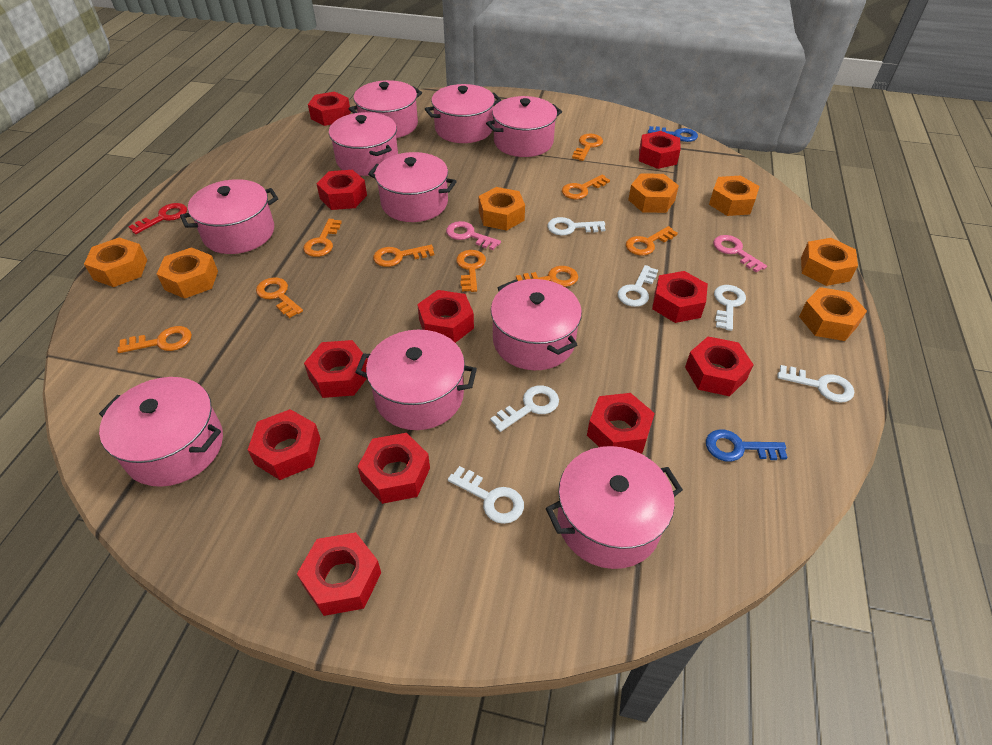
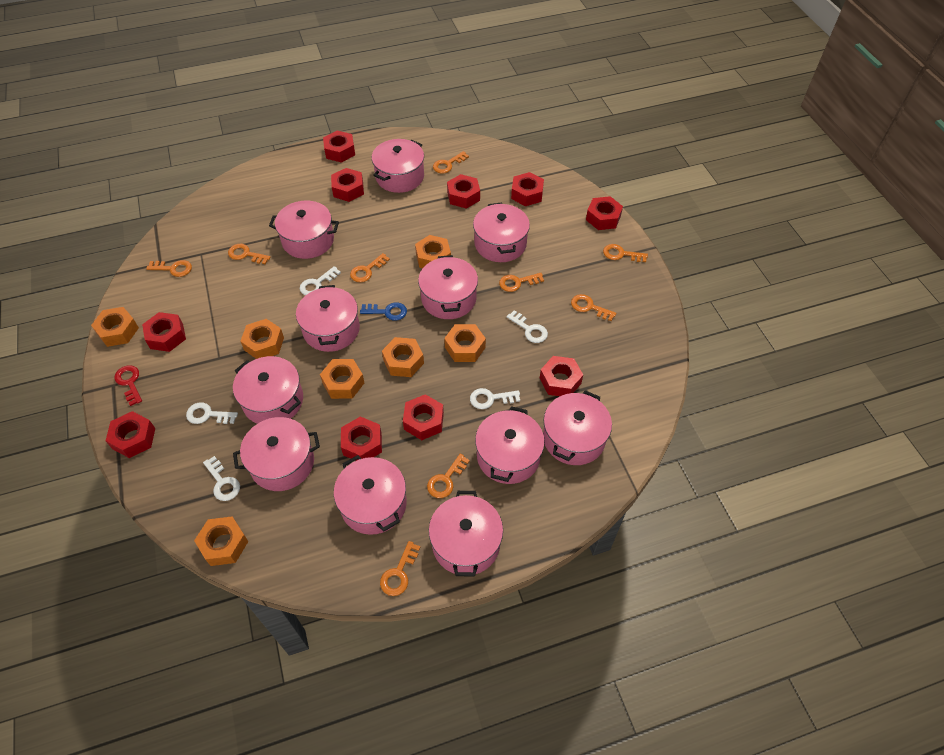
blue key: 2 -> 1
pink key: 2 -> 0
pink pot: 10 -> 11
red nut: 11 -> 10
white key: 6 -> 5

